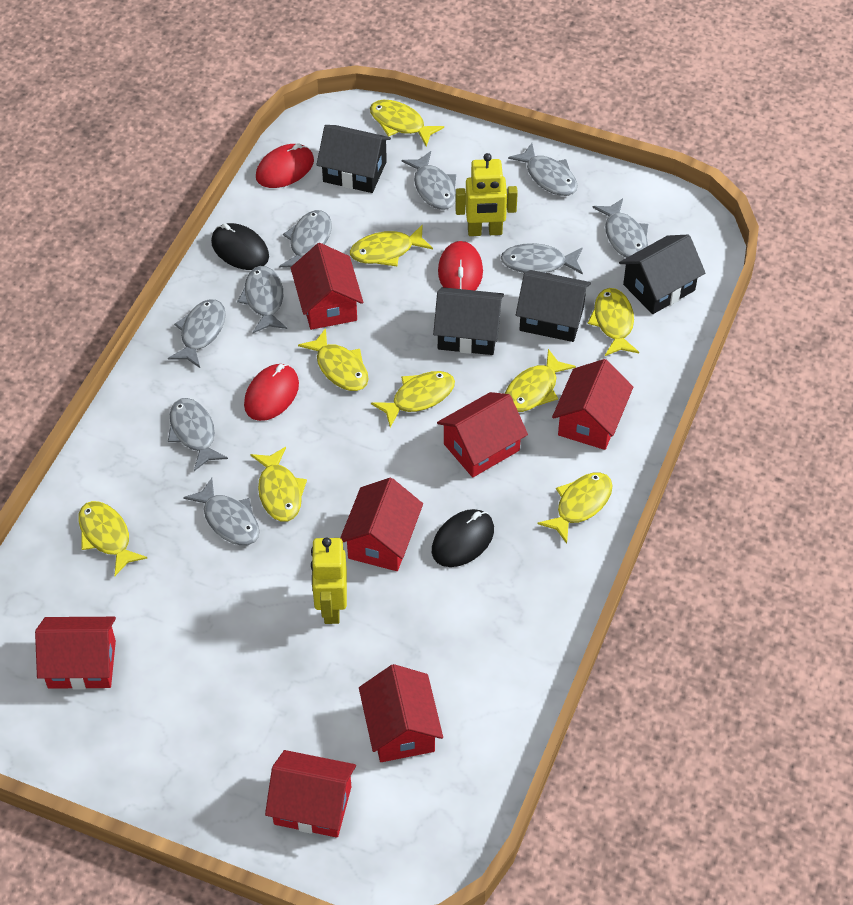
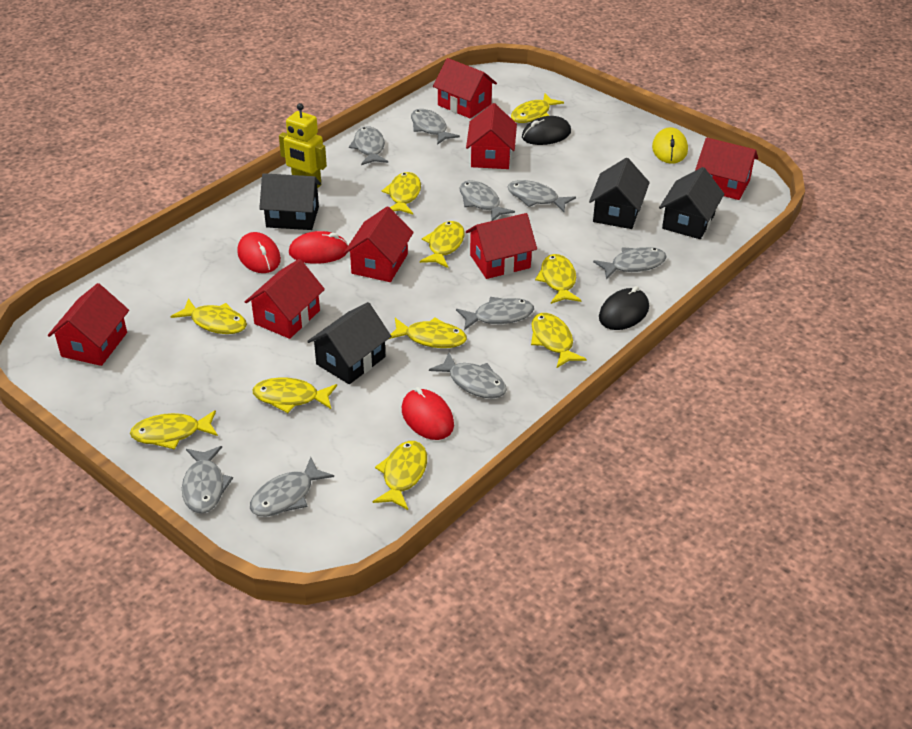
yellow fish: 9 -> 10
yellow mouse: 0 -> 1
yellow robot: 2 -> 1

